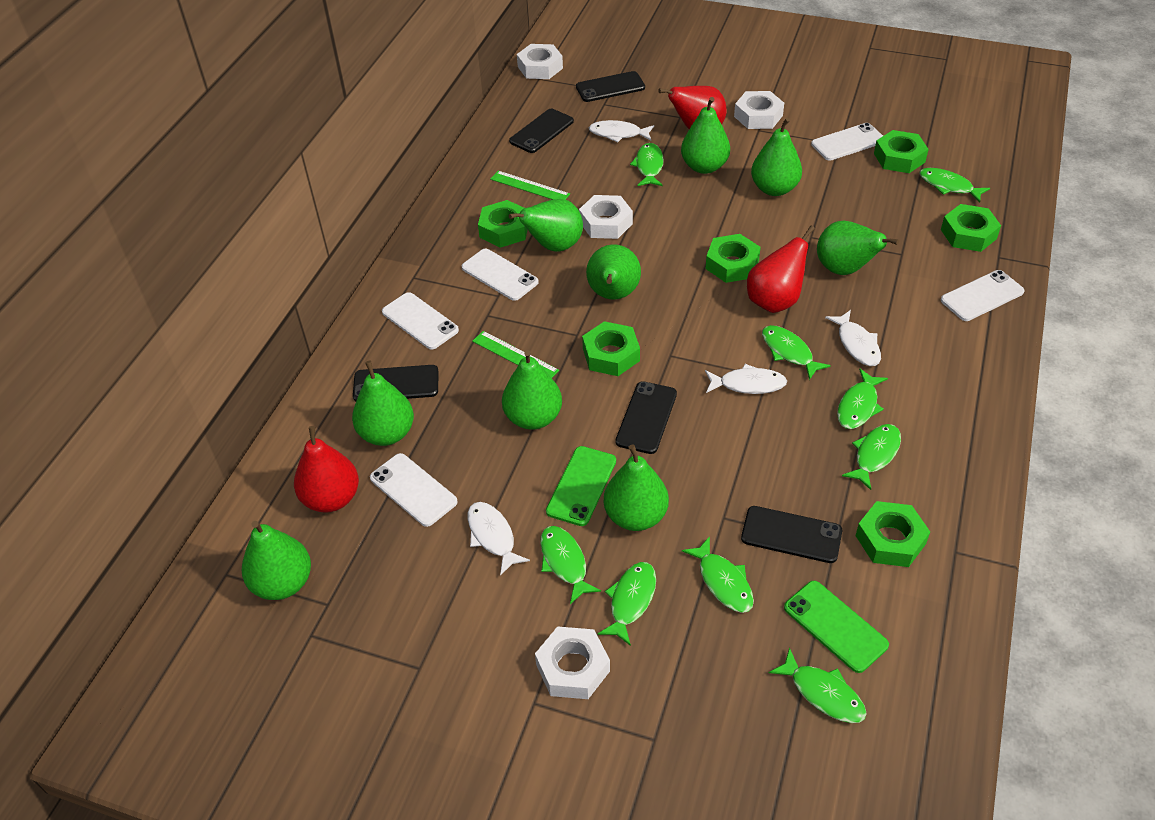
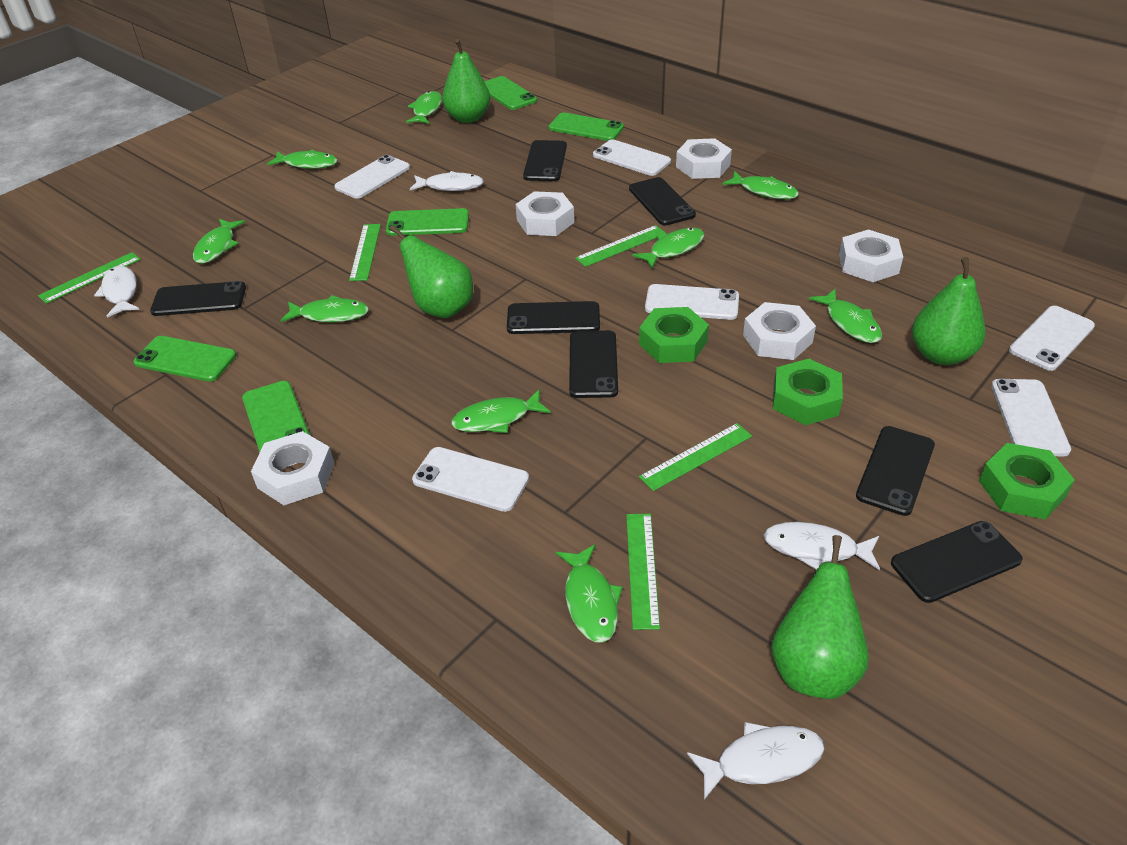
black phone: 5 -> 7
green nut: 6 -> 3
green pear: 9 -> 4
green phone: 2 -> 5
green ruler: 2 -> 5
red pear: 3 -> 0
white nut: 4 -> 5
white phone: 5 -> 6

